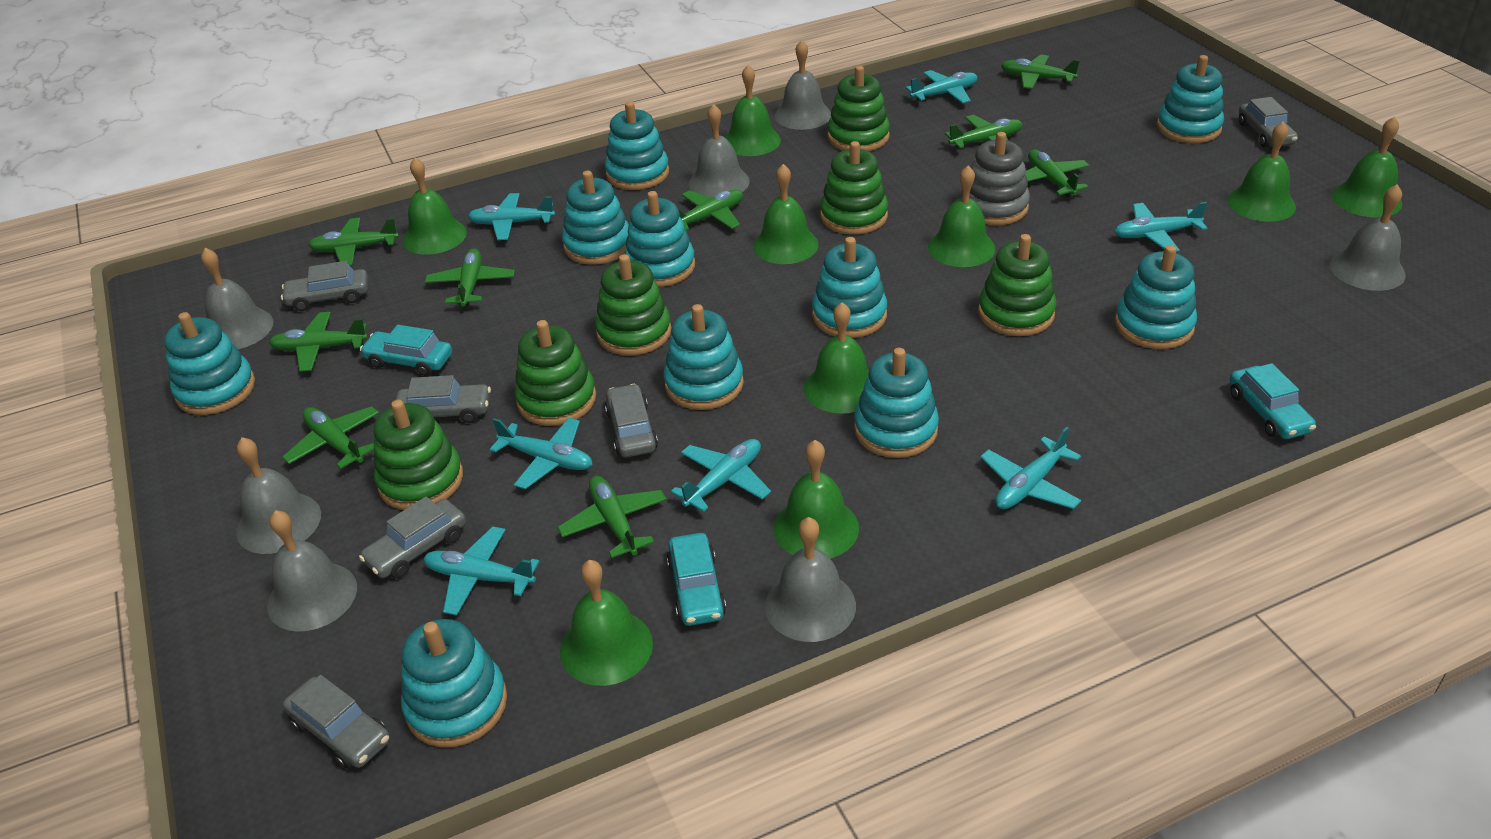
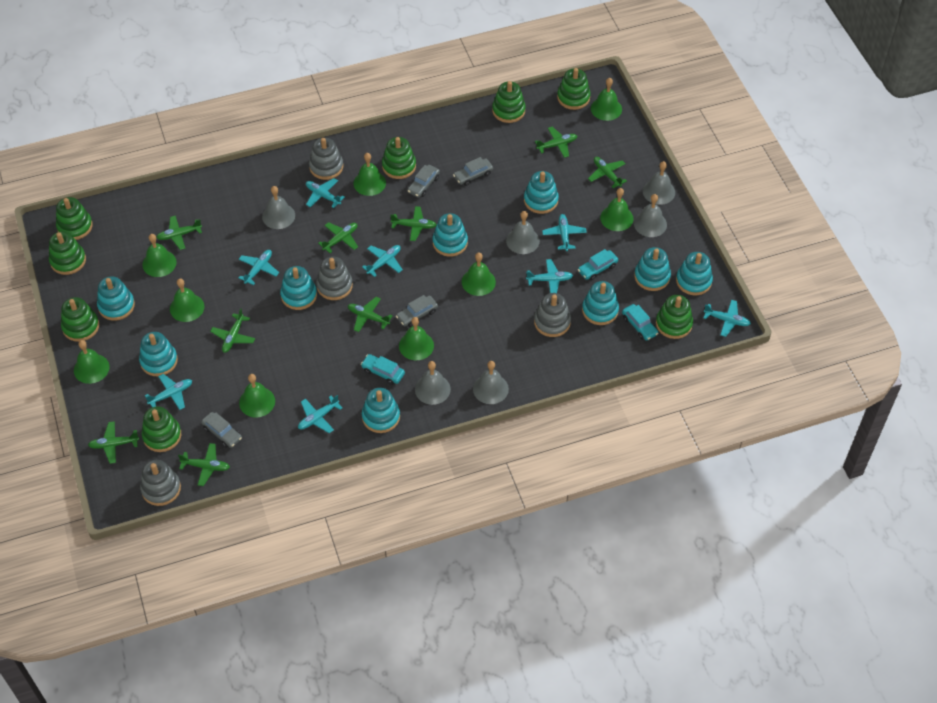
green stacking toy: 6 -> 8
grey bell: 7 -> 6
grey car: 6 -> 4
grey stacking toy: 1 -> 4
turquoise plane: 7 -> 8
turquoise stacking toy: 10 -> 9

